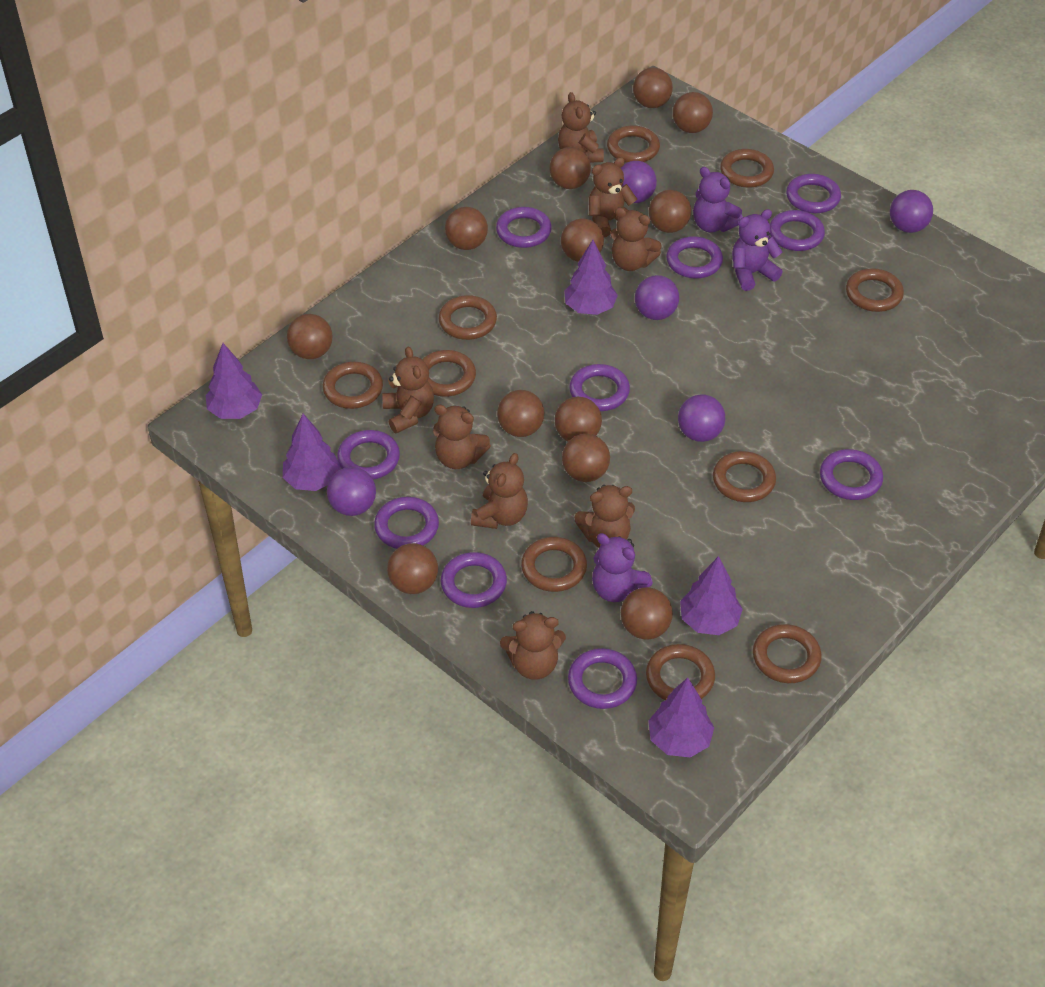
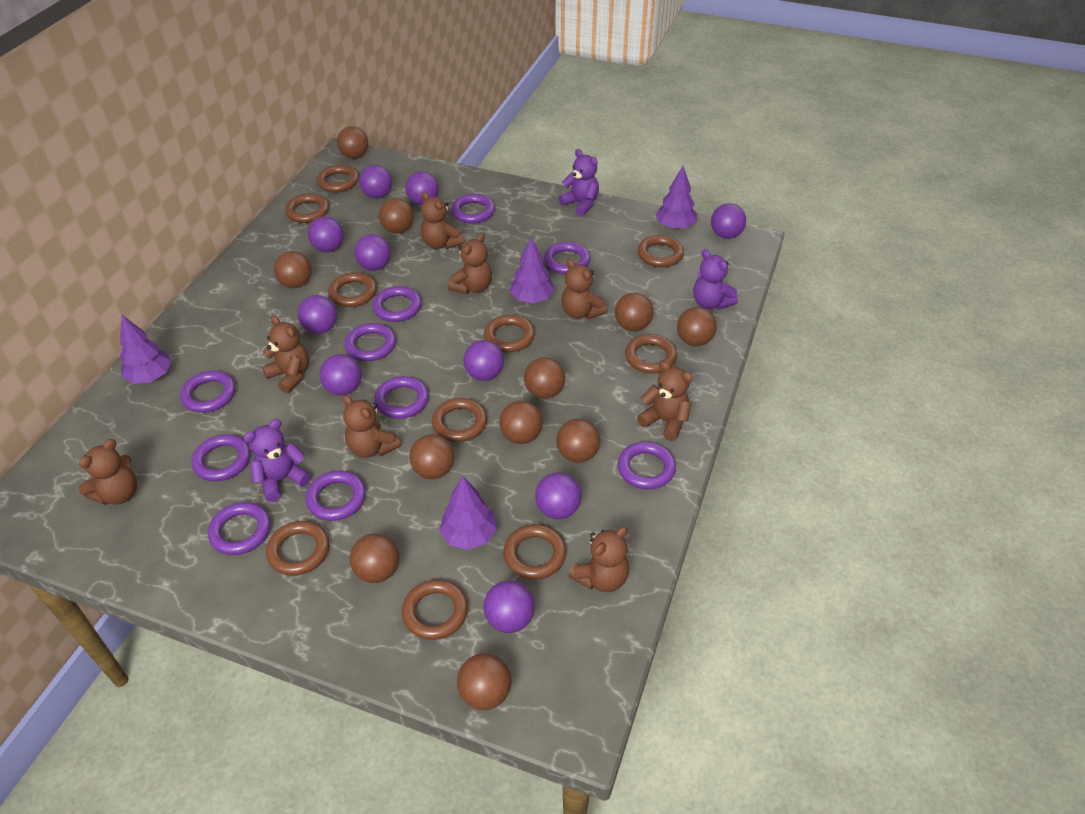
brown ball: 12 -> 11
purple ball: 5 -> 10
purple tree: 5 -> 4

